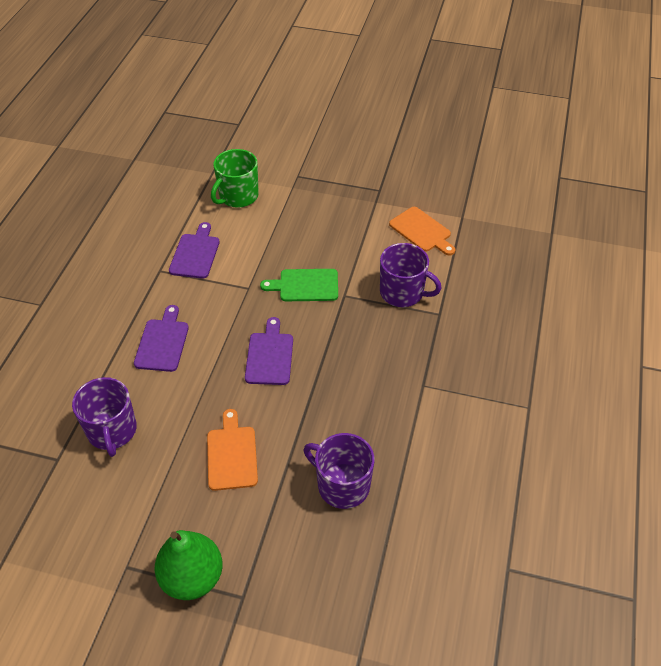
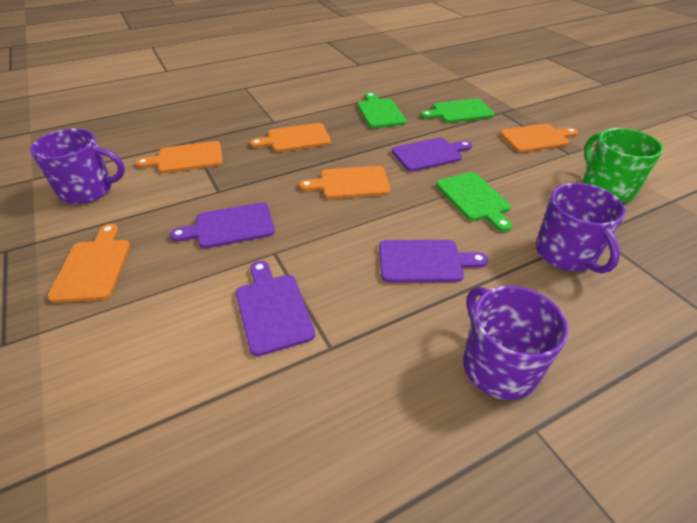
green cutting board: 1 -> 3
green pear: 1 -> 0
orange cutting board: 2 -> 5
purple cutting board: 3 -> 4

